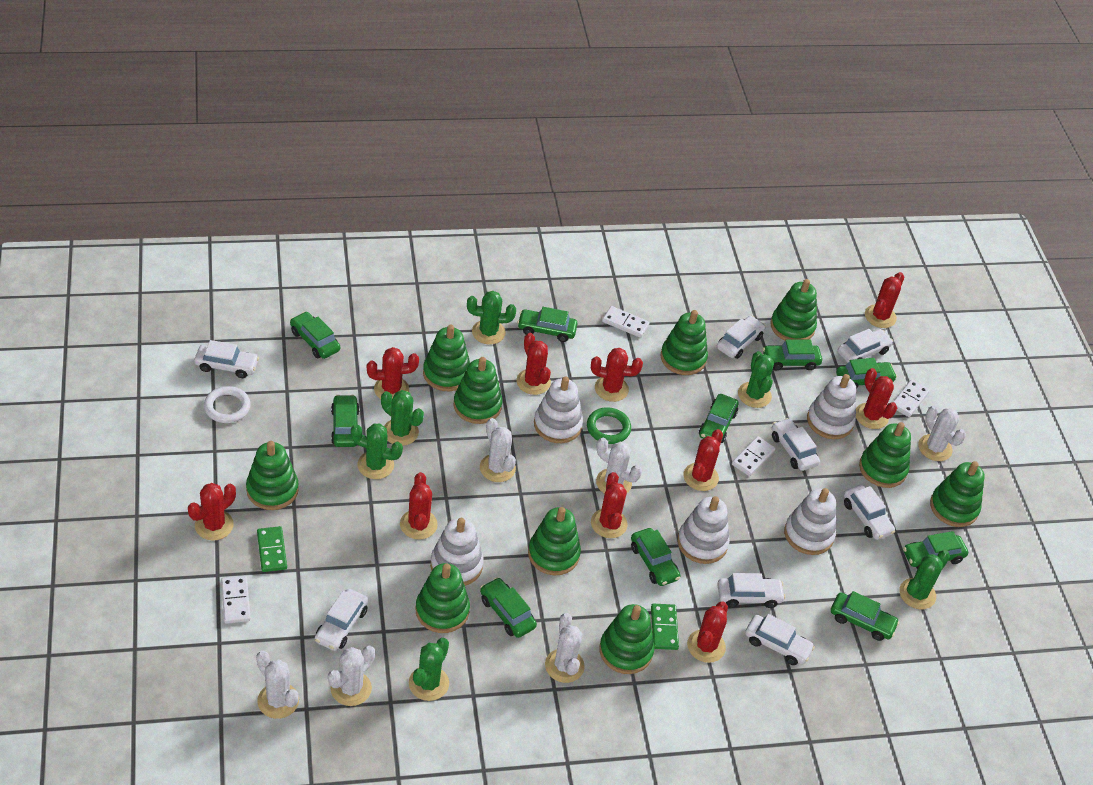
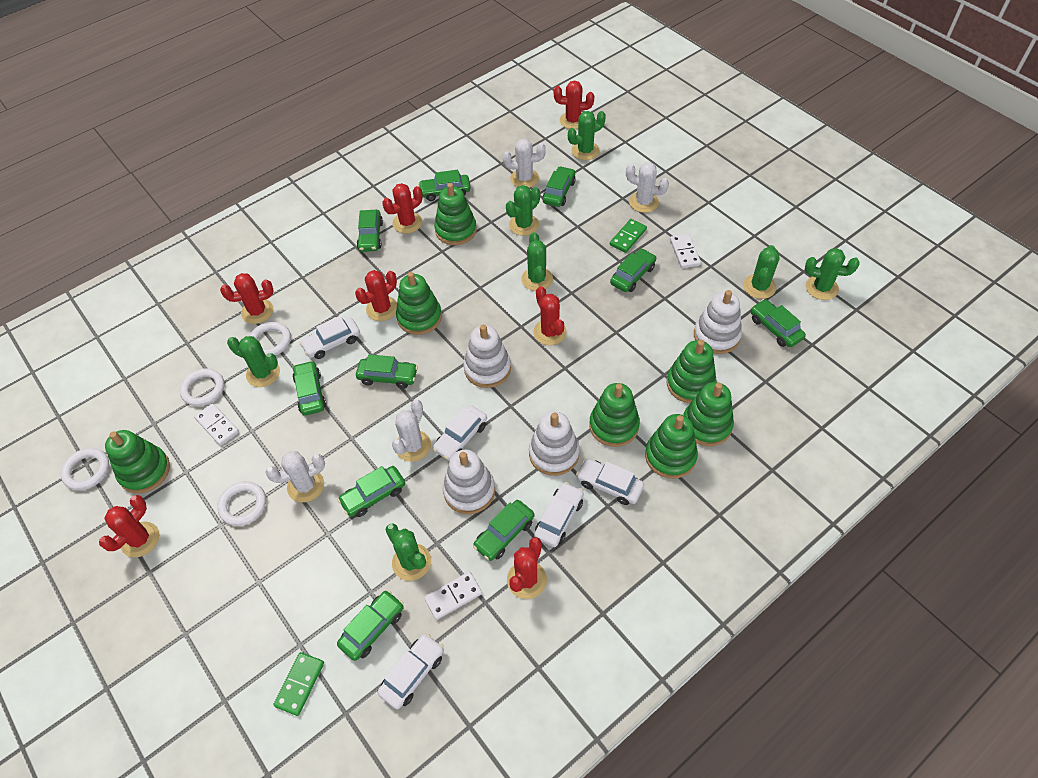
green cactus: 6 -> 7
green ring: 1 -> 0
green stacking toy: 10 -> 7
red cactus: 10 -> 7
white cactus: 6 -> 4
white car: 8 -> 5
white domino: 4 -> 3
white ring: 1 -> 4
white stacking toy: 5 -> 4

